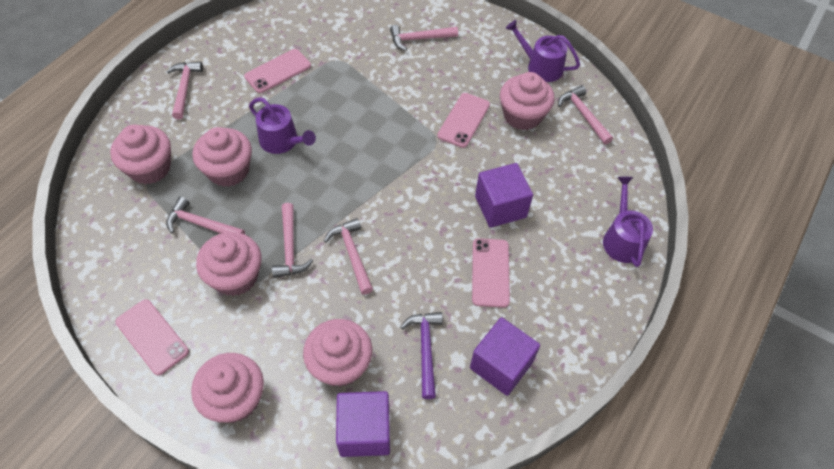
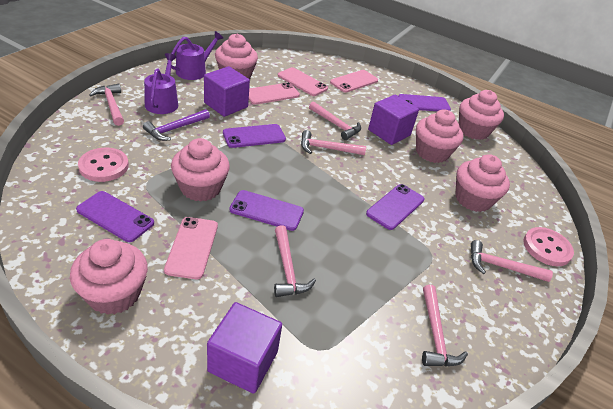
pink button: 0 -> 2
purple phone: 0 -> 5
purple watering can: 3 -> 2

